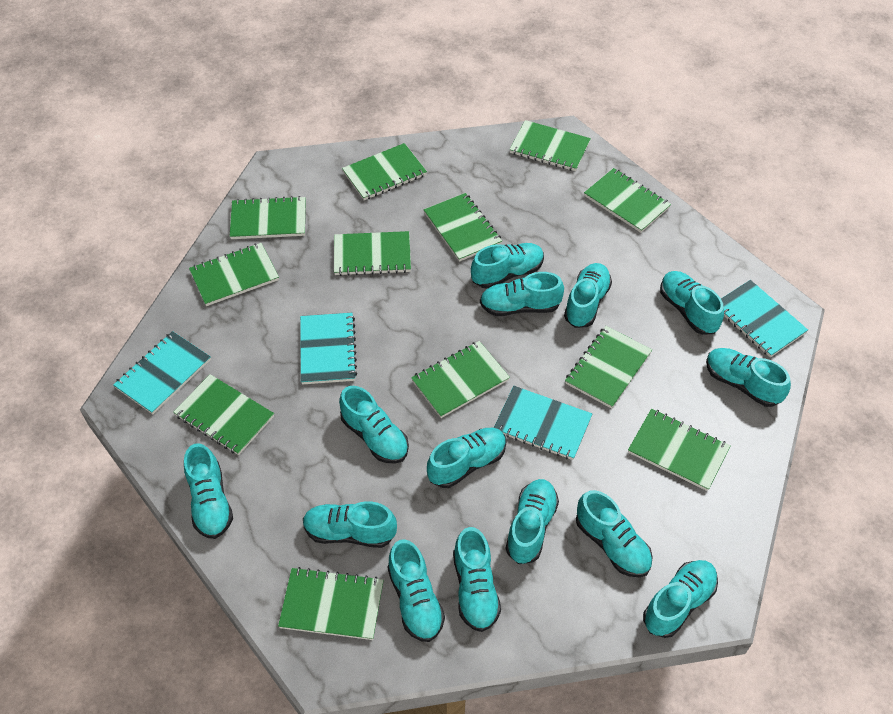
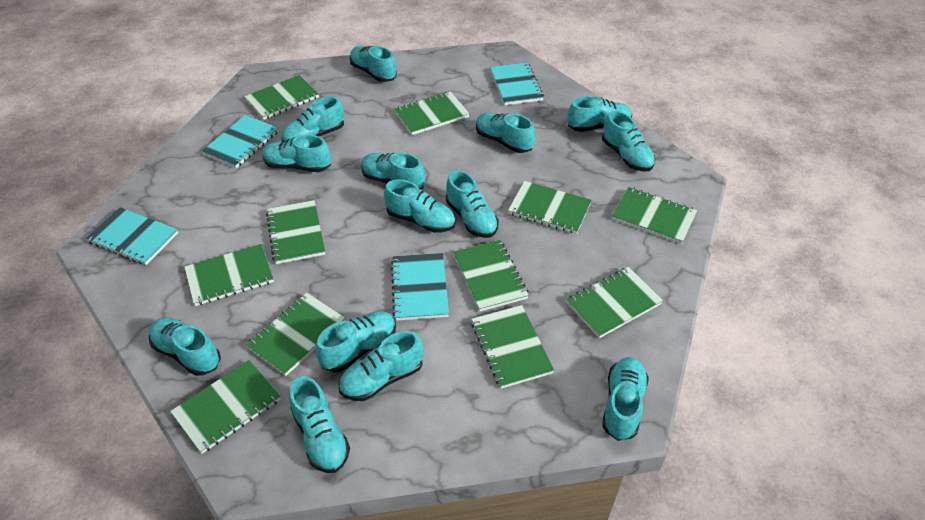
green notebook: 12 -> 11

